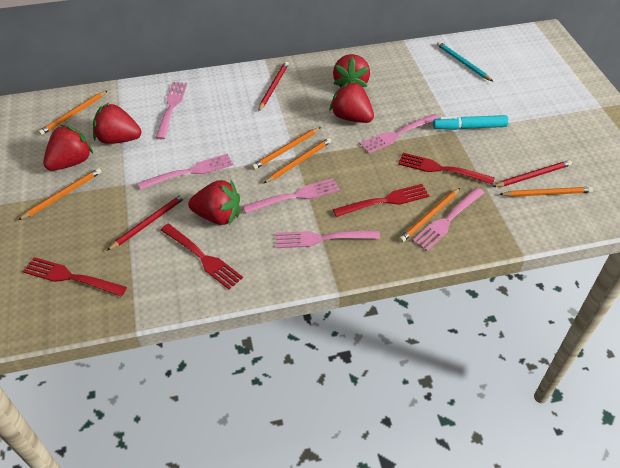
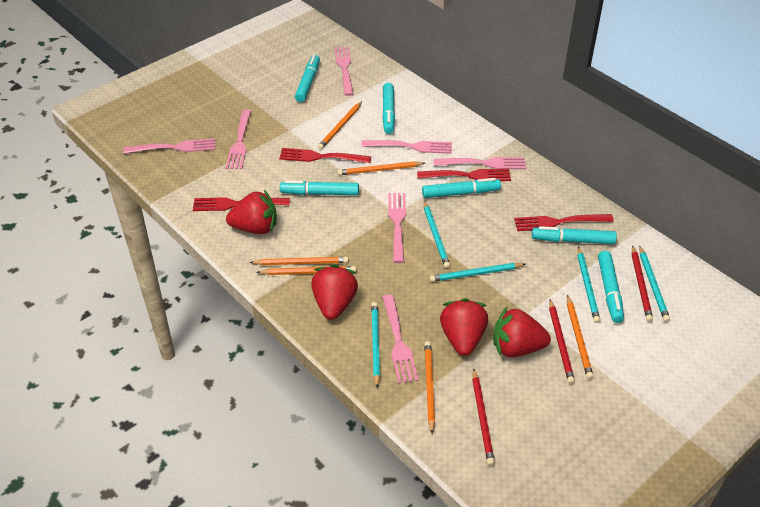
pink fork: 6 -> 7
red strawberry: 5 -> 4
turquoise marker: 1 -> 6
turquoise pencil: 1 -> 5

